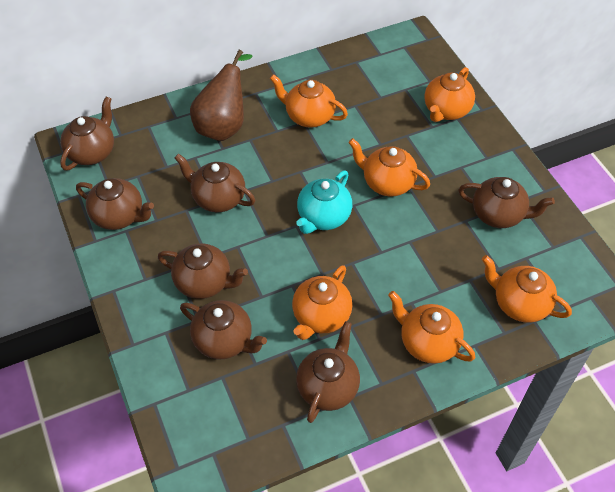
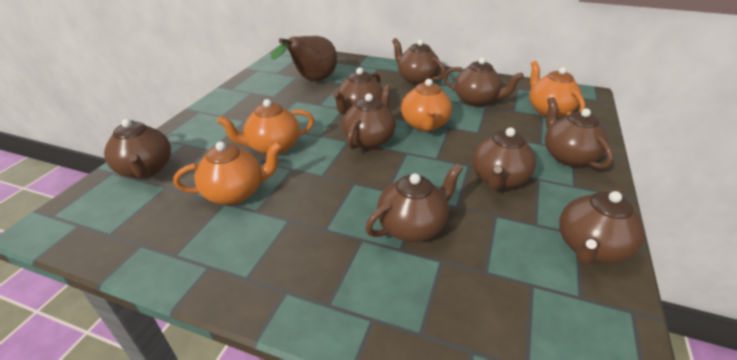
brown teapot: 7 -> 9
orange teapot: 6 -> 4
turquoise teapot: 1 -> 0

